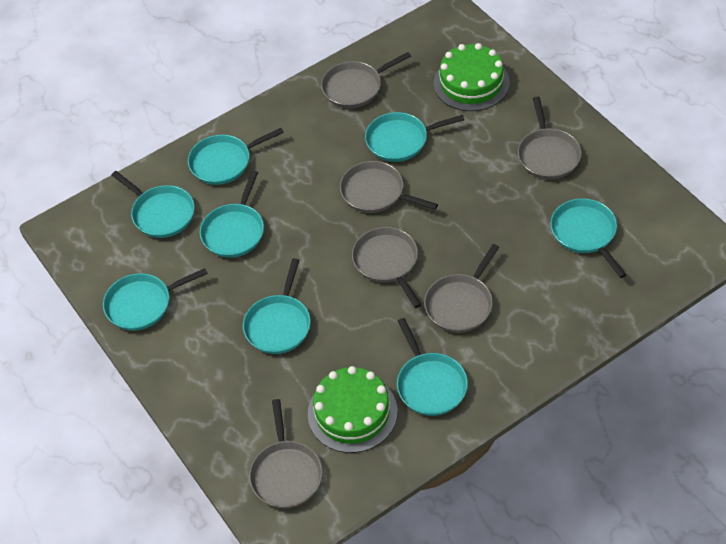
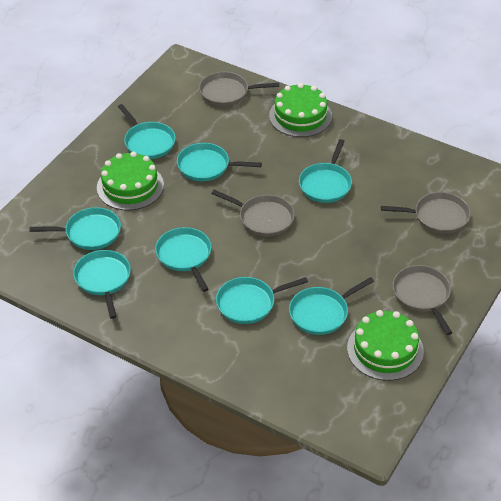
green cake: 2 -> 3
grey pan: 6 -> 4

